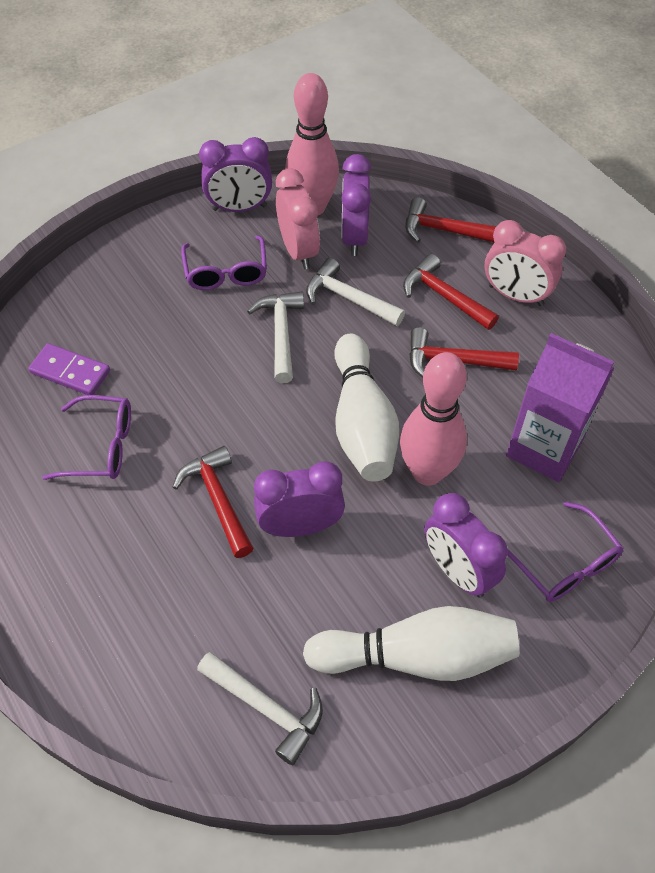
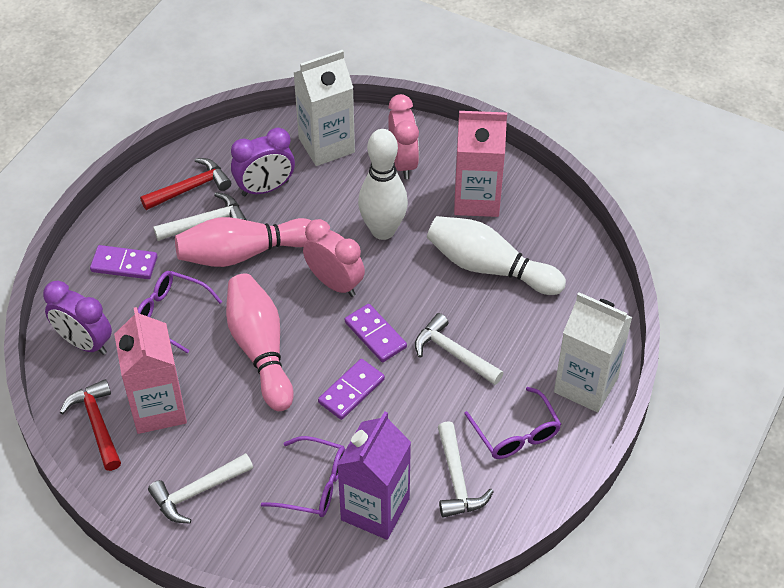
pink carton: 0 -> 2
purple clock: 4 -> 2
purple domino: 1 -> 3
red hammer: 4 -> 2
white carton: 0 -> 2
white hammer: 3 -> 4

